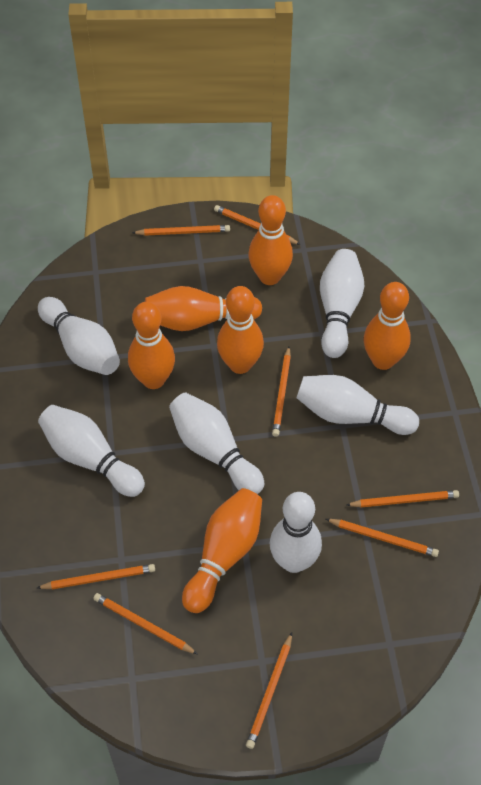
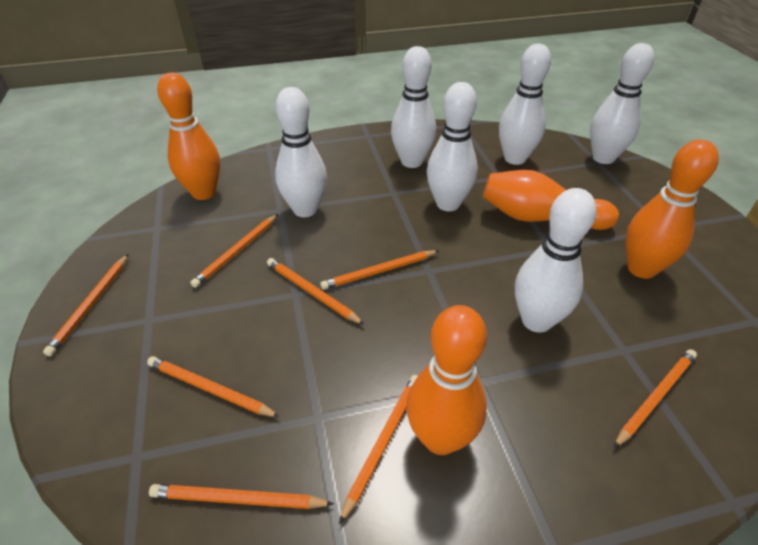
orange bowling pin: 6 -> 4

